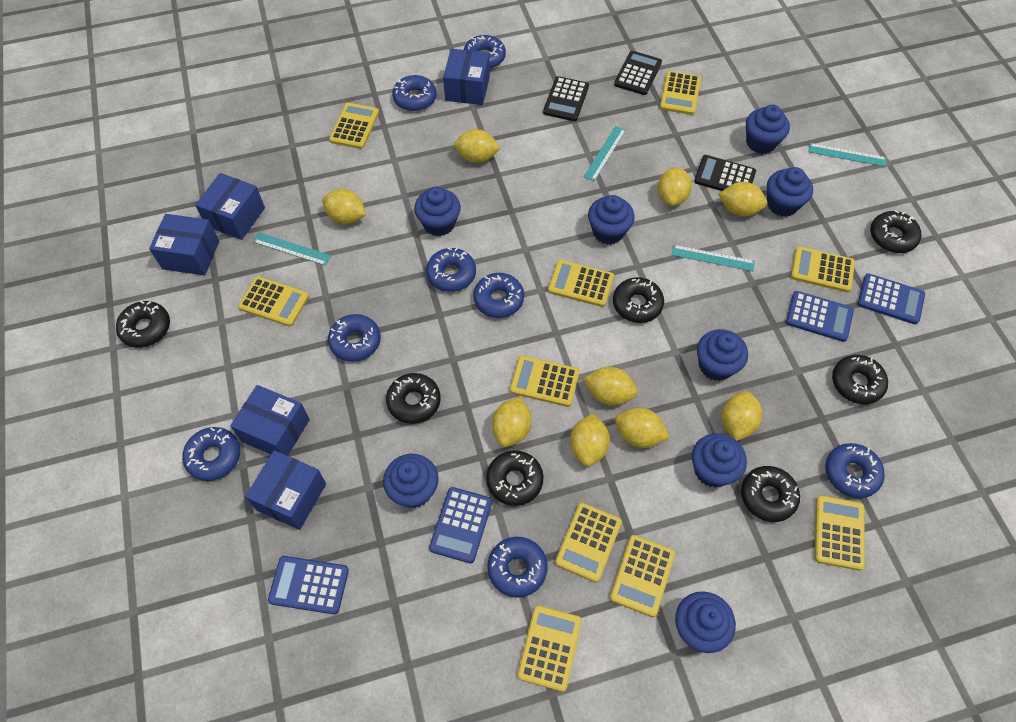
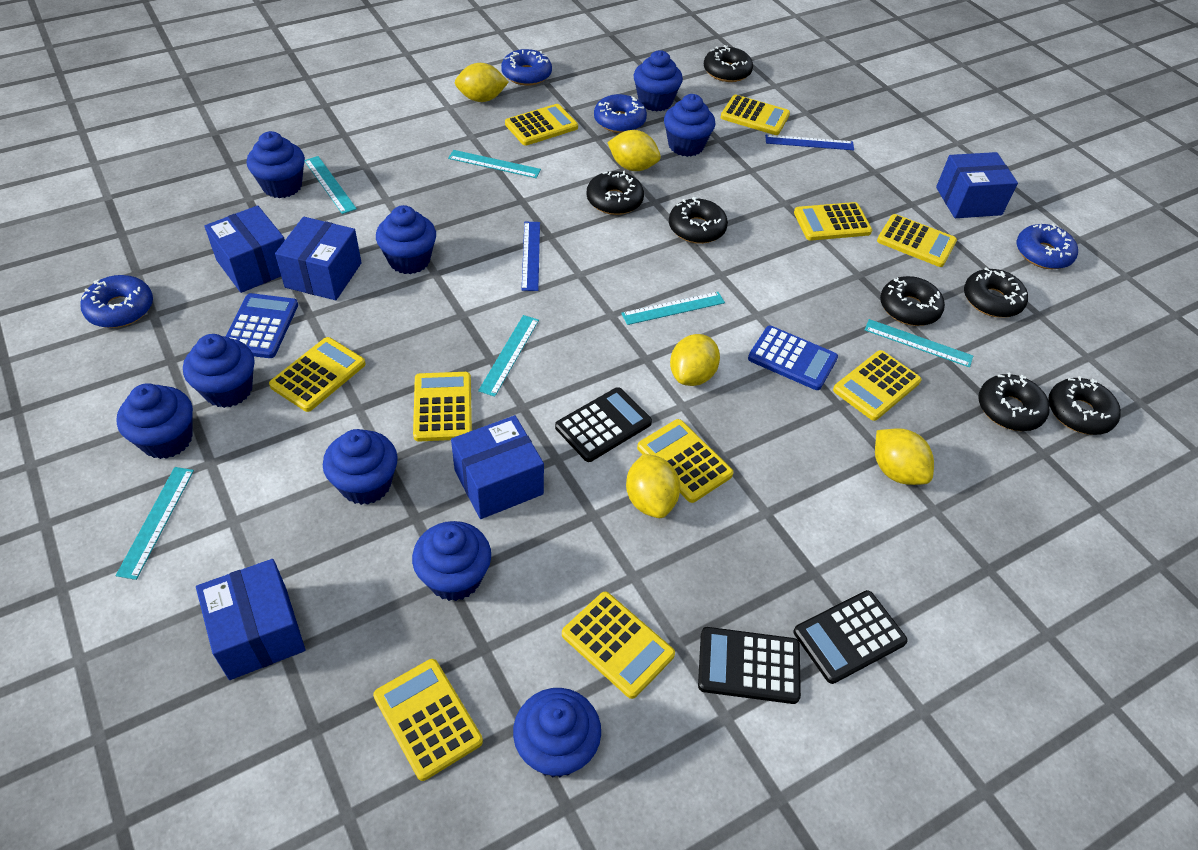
blue calculator: 4 -> 2
blue cupcake: 8 -> 9
blue donut: 8 -> 4
blue ruler: 0 -> 2
turquoise ruler: 4 -> 6
yellow lemon: 9 -> 5

